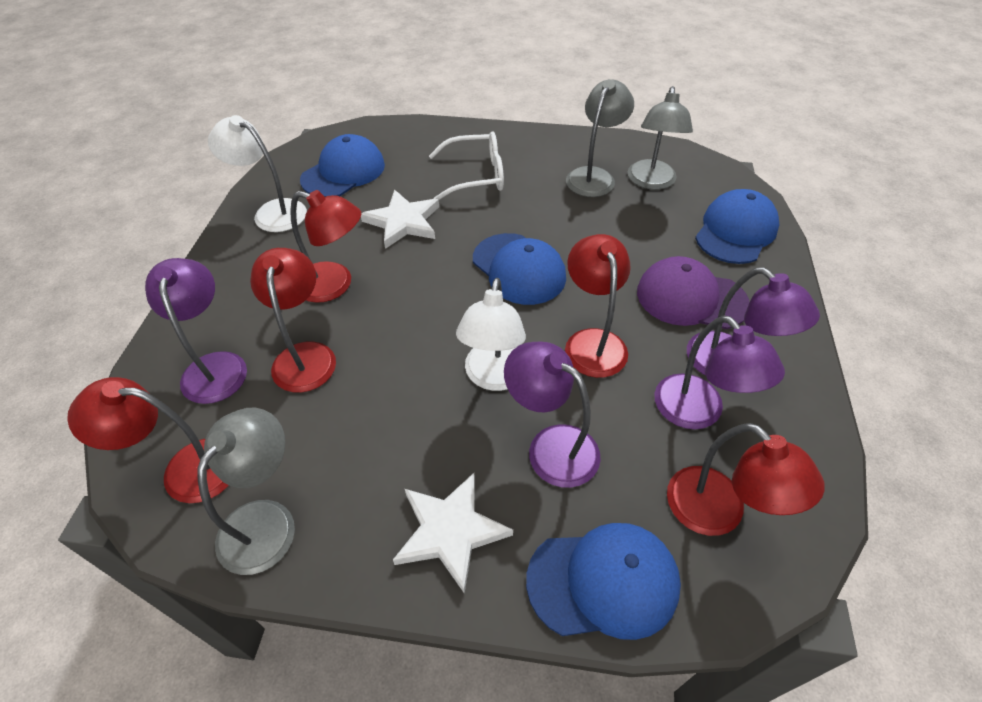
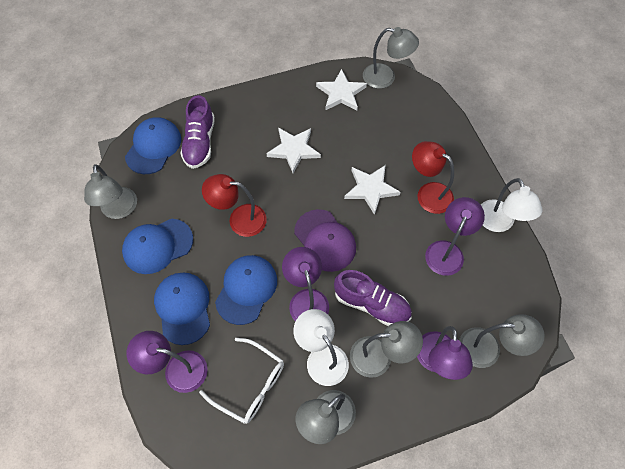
grey lamp: 3 -> 5
purple shoe: 0 -> 2
red lamp: 5 -> 2
white star: 2 -> 3

